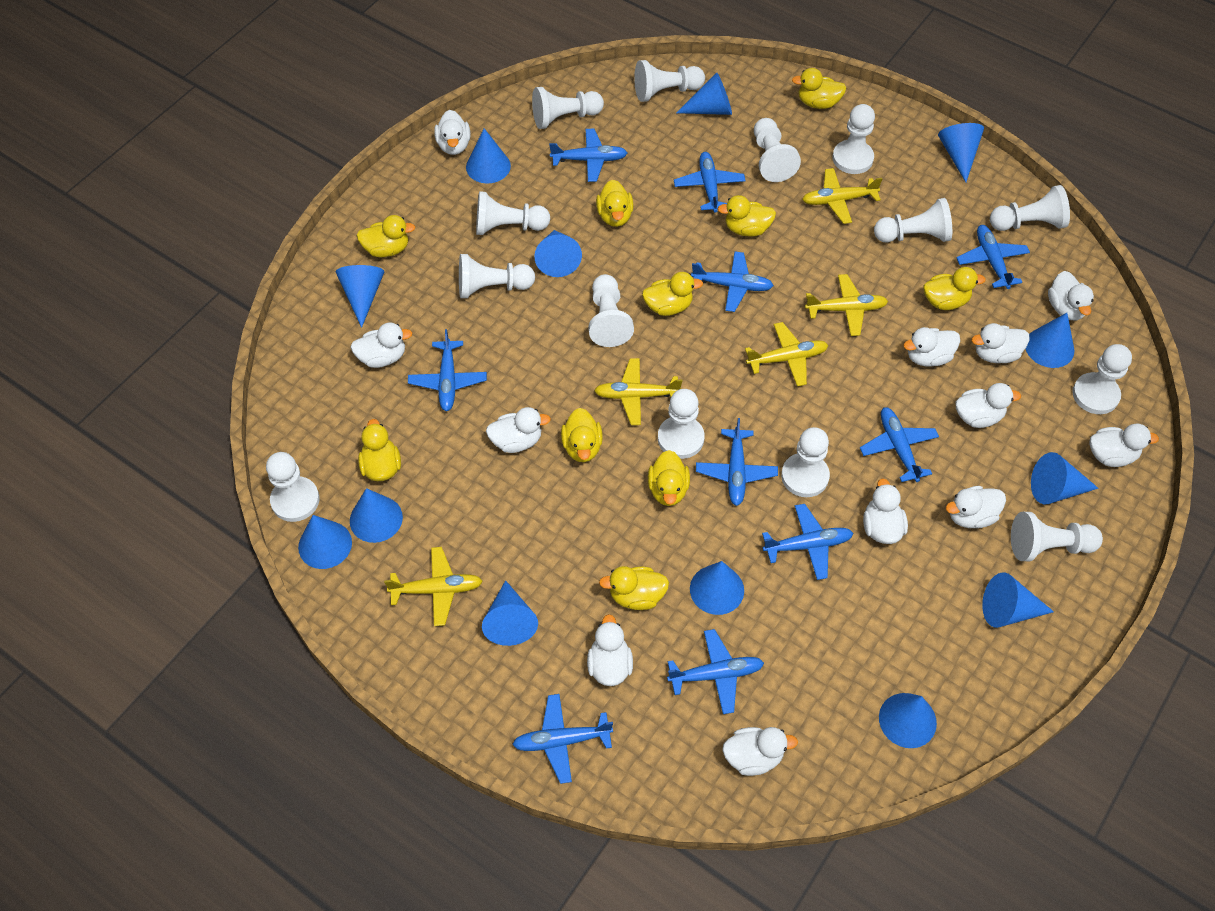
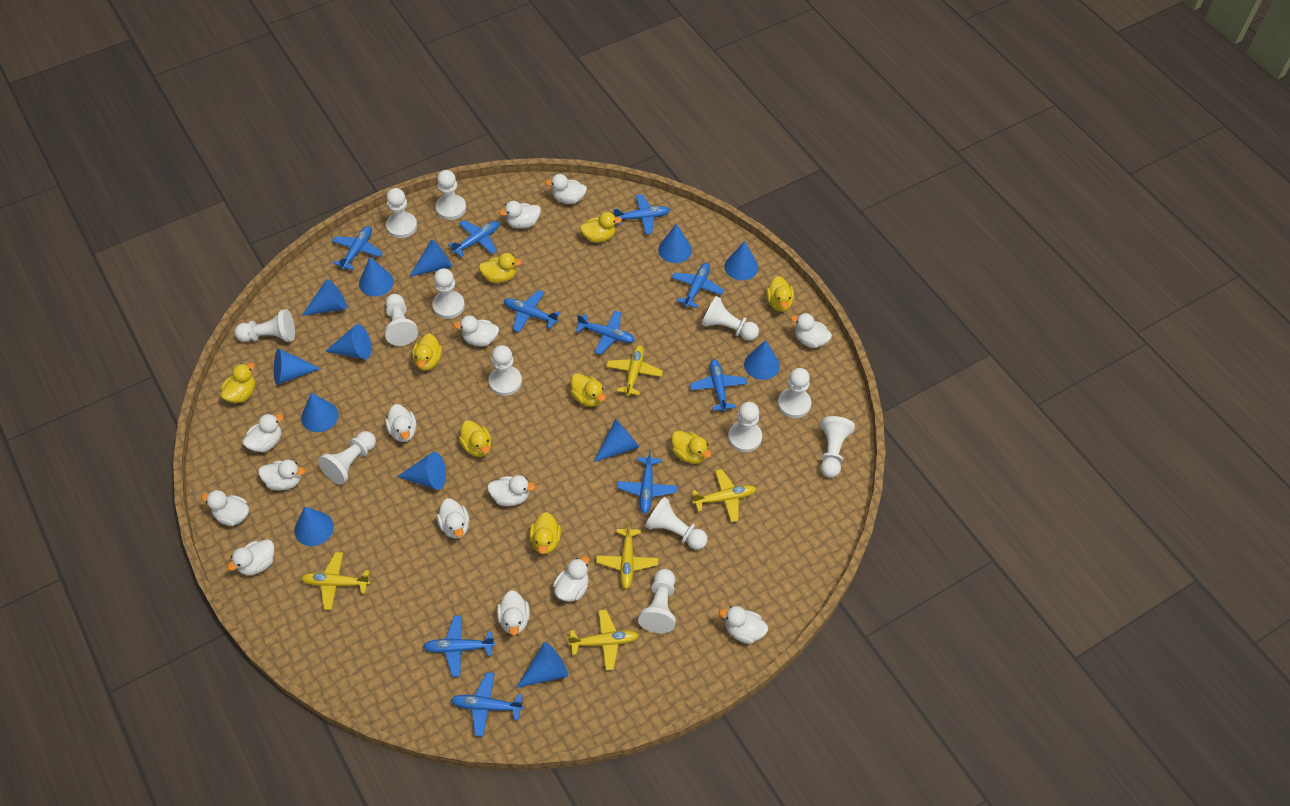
white duck: 12 -> 14
white pawn: 14 -> 13
yellow duck: 10 -> 9

